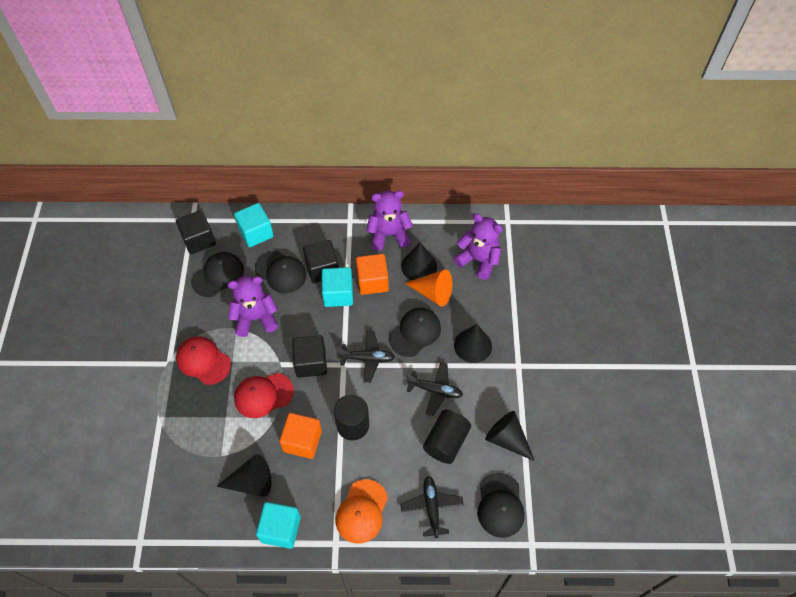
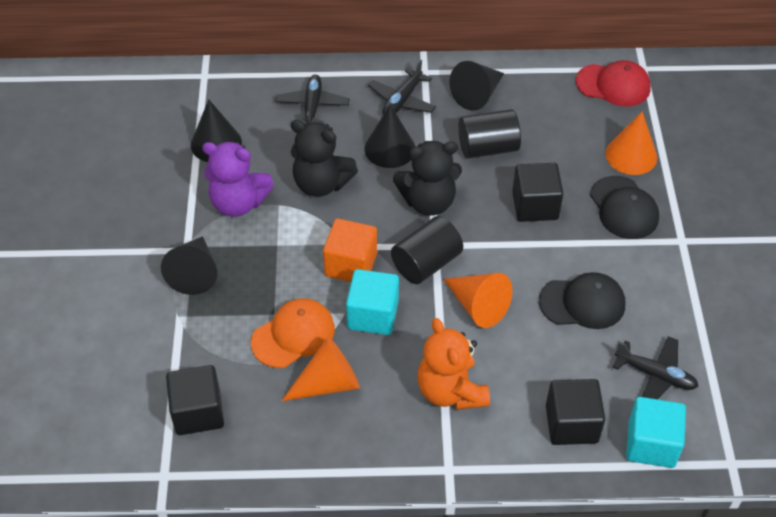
black cap: 4 -> 2
black teddy bear: 0 -> 2
orange cone: 1 -> 3
orange cube: 2 -> 1
orange teddy bear: 0 -> 1
purple teddy bear: 3 -> 1
red cap: 2 -> 1
turquoise cube: 3 -> 2

